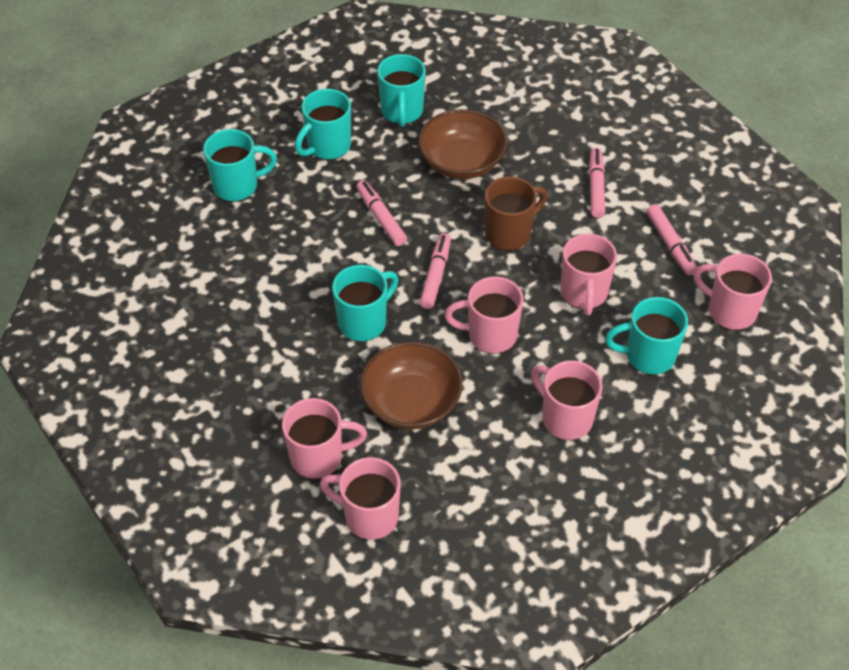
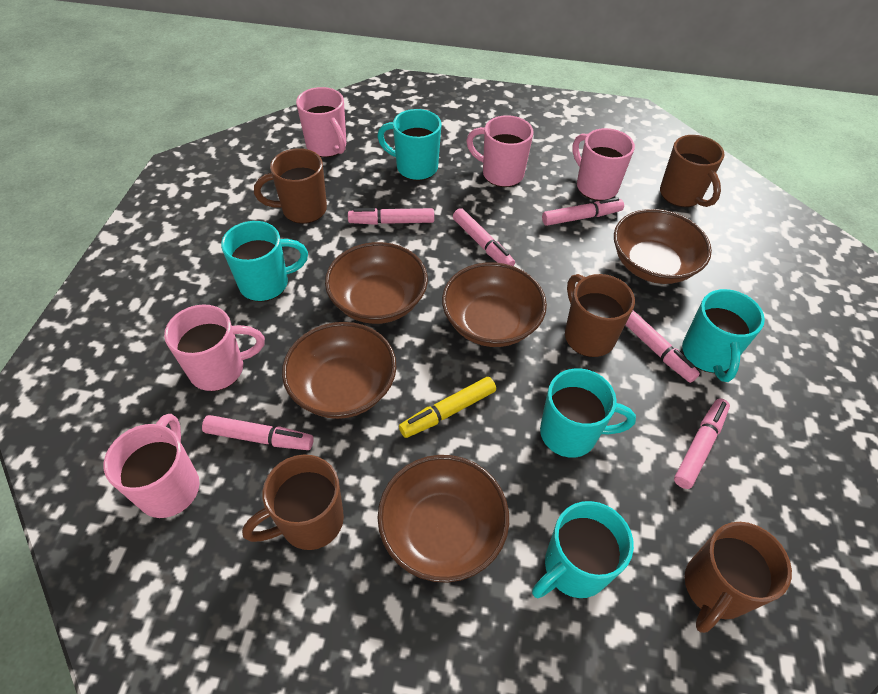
brown bowl: 2 -> 5
brown mug: 1 -> 5
pink marker: 4 -> 6
pink mug: 6 -> 5
yellow marker: 0 -> 1

